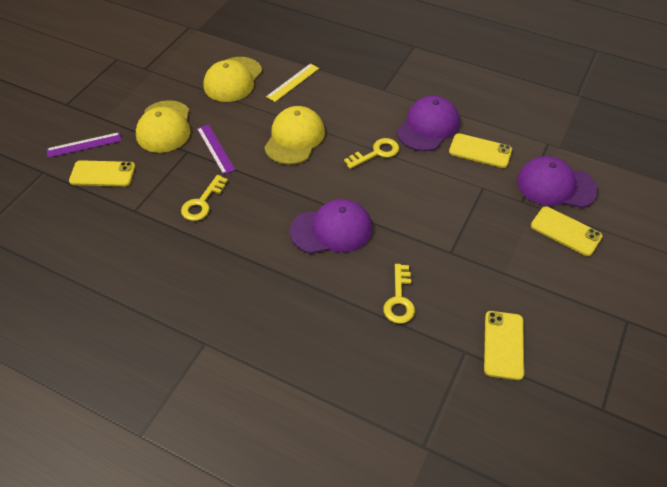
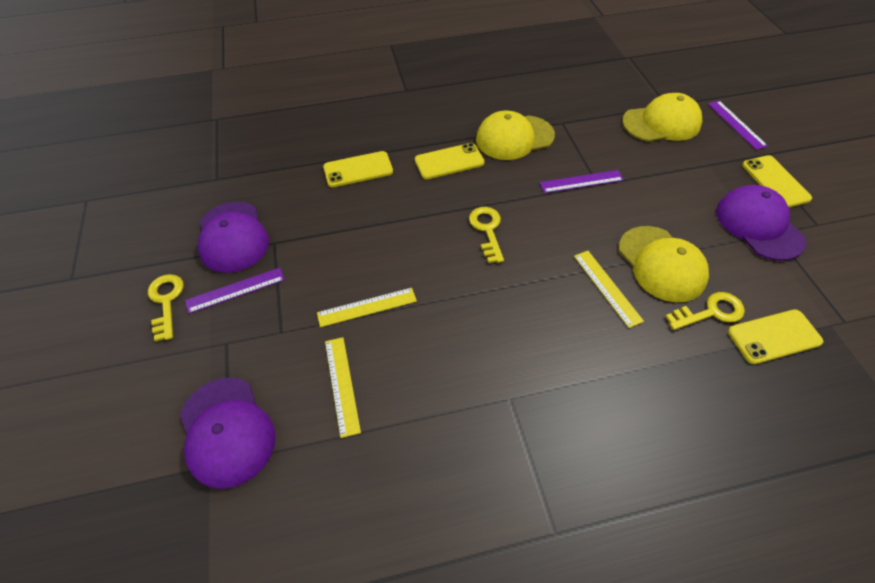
purple ruler: 2 -> 3
yellow ruler: 1 -> 3

